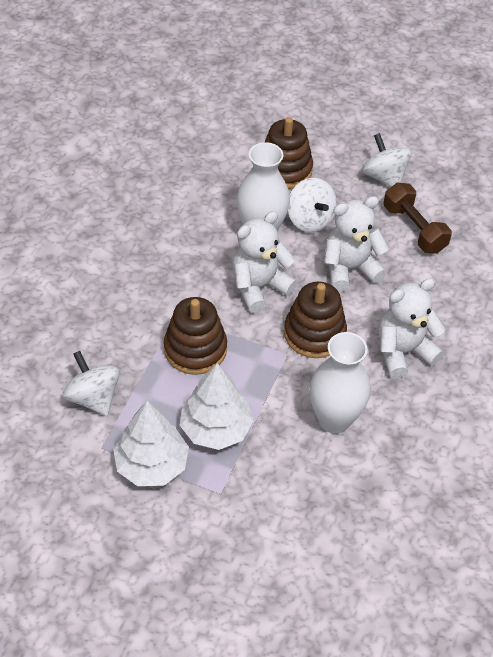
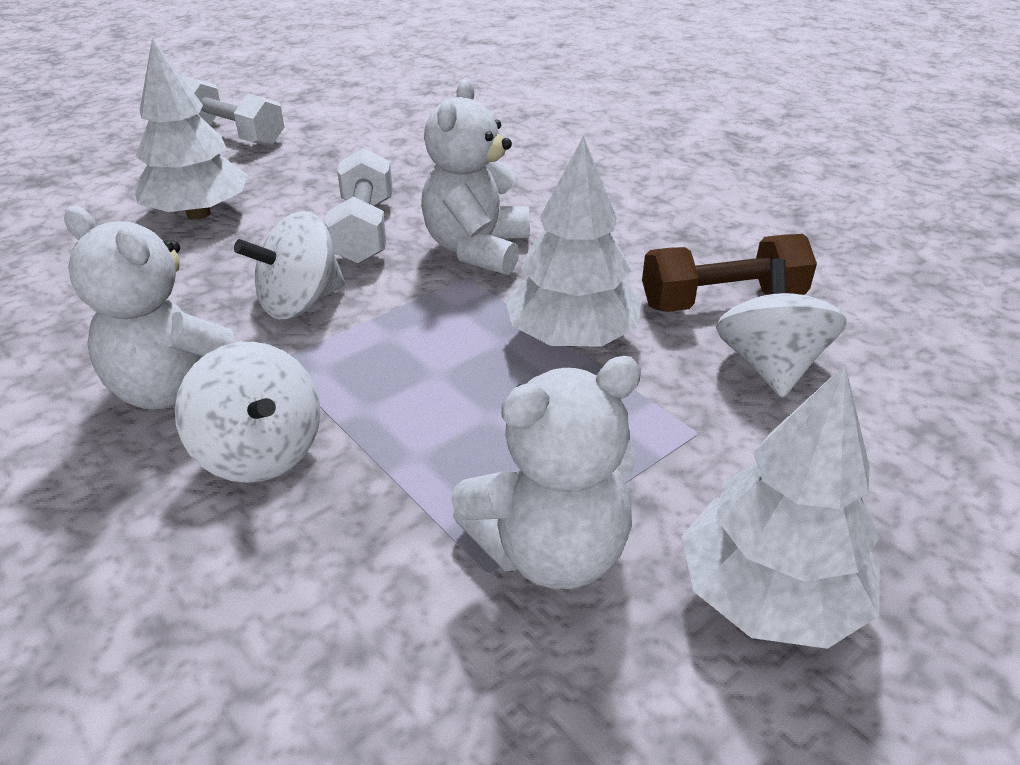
brown stacking toy: 3 -> 0
white dumbbell: 0 -> 2
white tree: 2 -> 3
white vase: 2 -> 0

